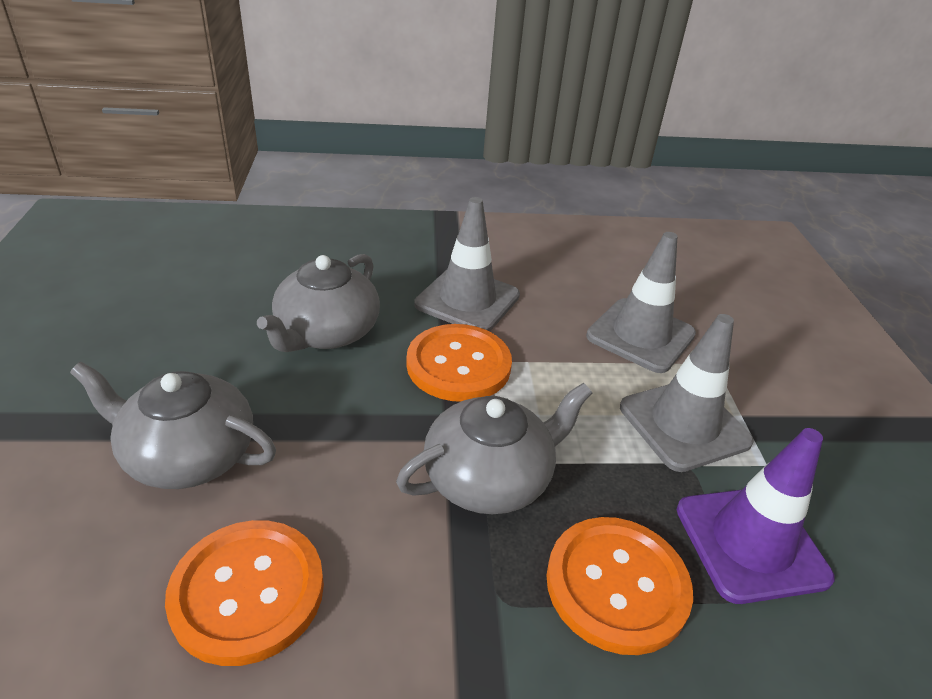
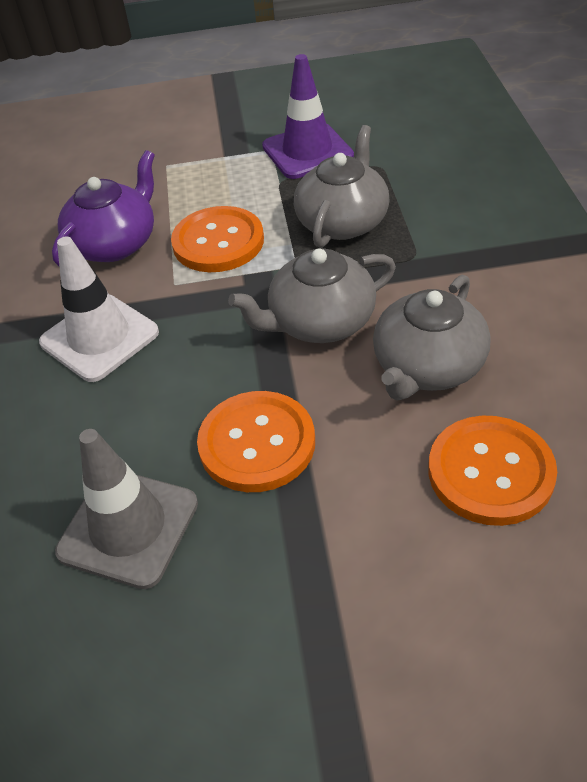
grey traffic cone: 3 -> 1
purple teapot: 0 -> 1
white traffic cone: 0 -> 1

